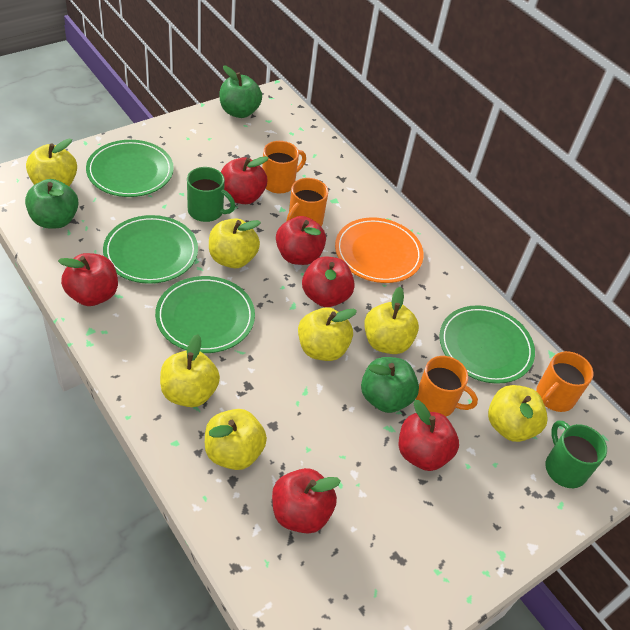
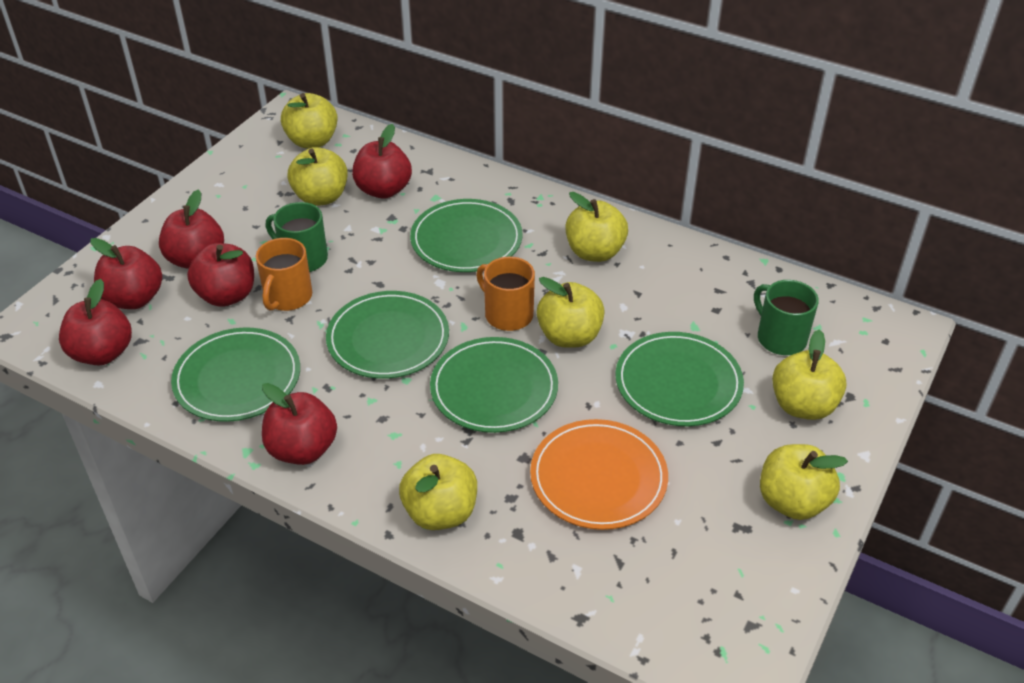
green apple: 3 -> 0
green plate: 4 -> 5
orange mug: 4 -> 2

